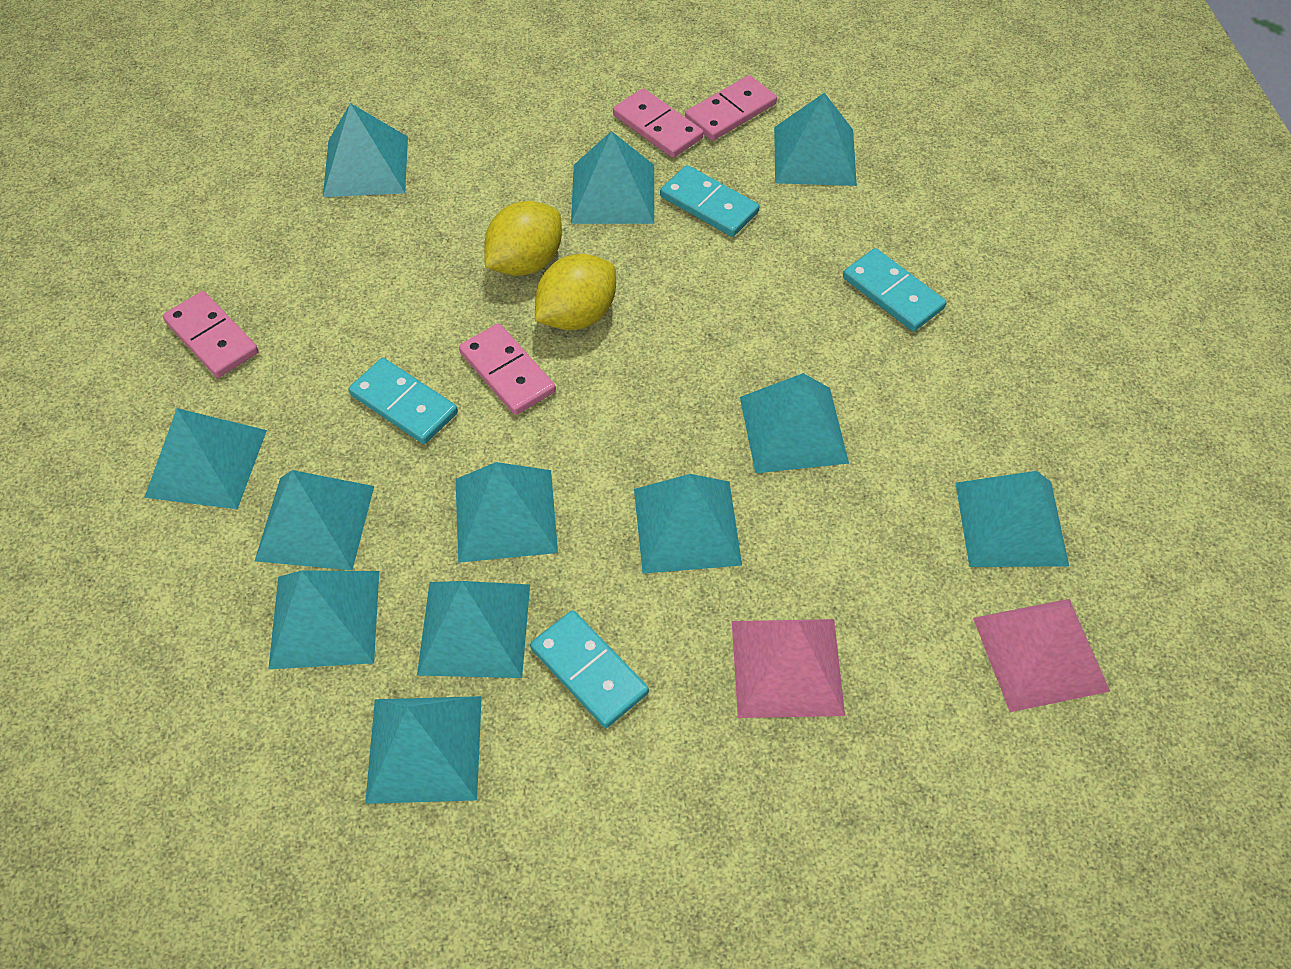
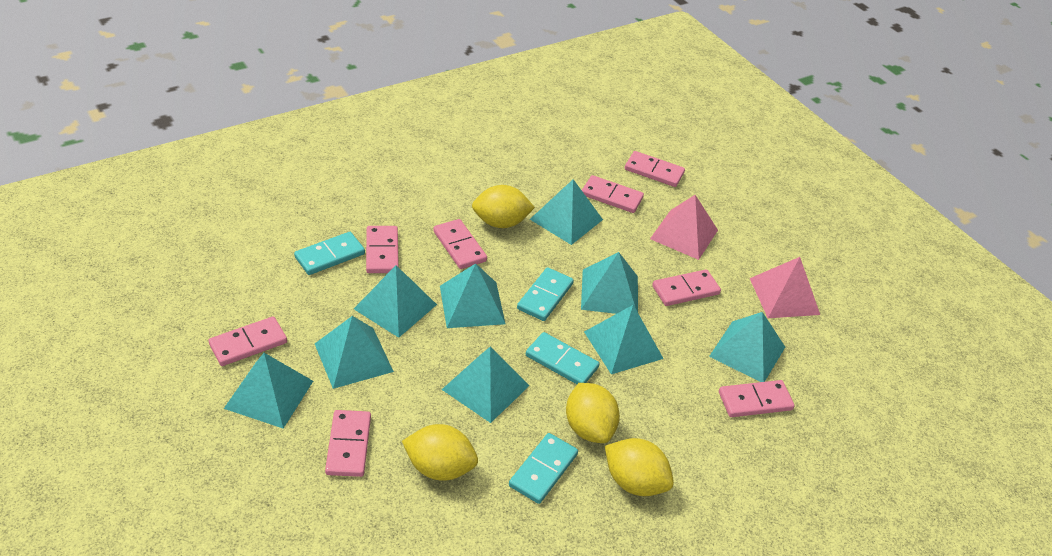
pink domino: 4 -> 8
turquoise pyramid: 12 -> 9
yellow lemon: 2 -> 4

